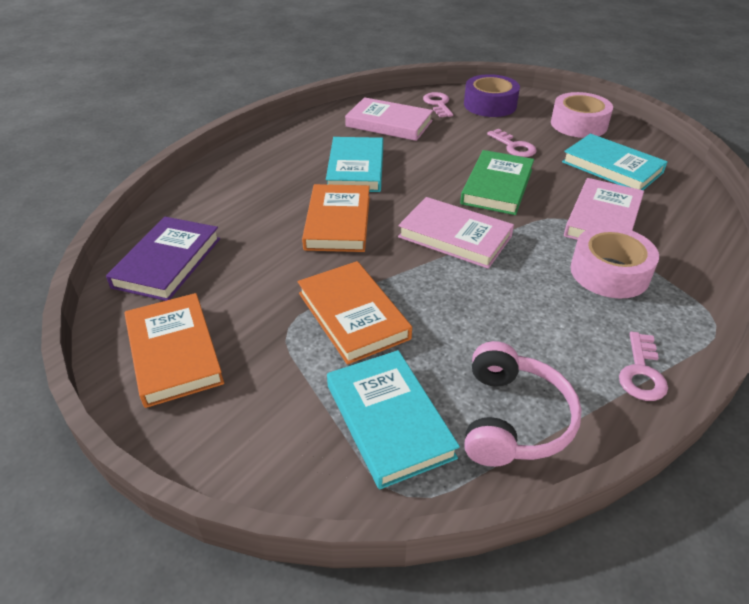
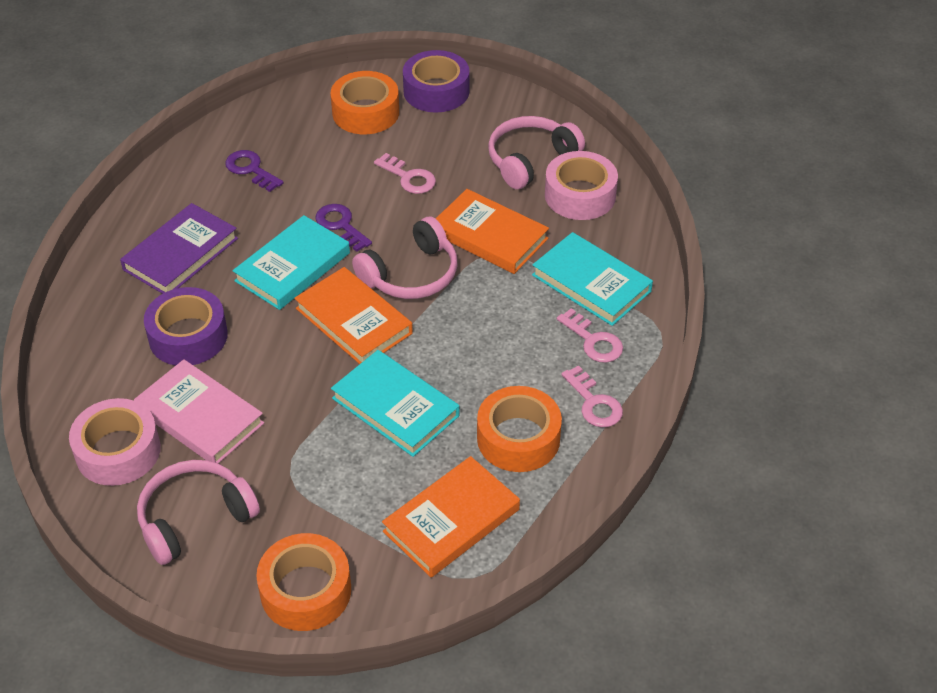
green book: 1 -> 0
orange tape: 0 -> 3
pink book: 3 -> 1
pink headphones: 1 -> 3
purple key: 0 -> 2
purple tape: 1 -> 2

